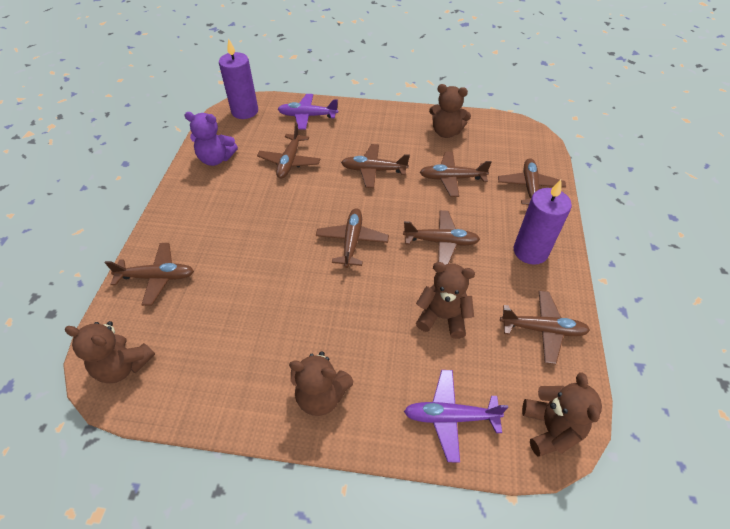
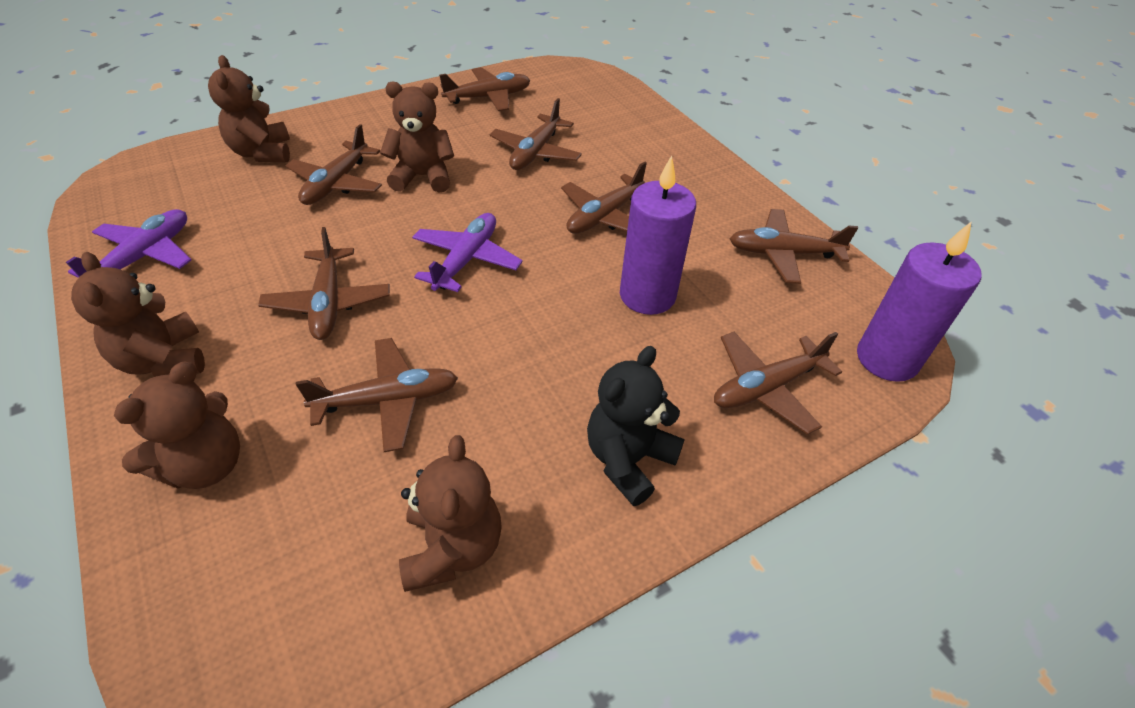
black teddy bear: 0 -> 1
purple teddy bear: 1 -> 0

